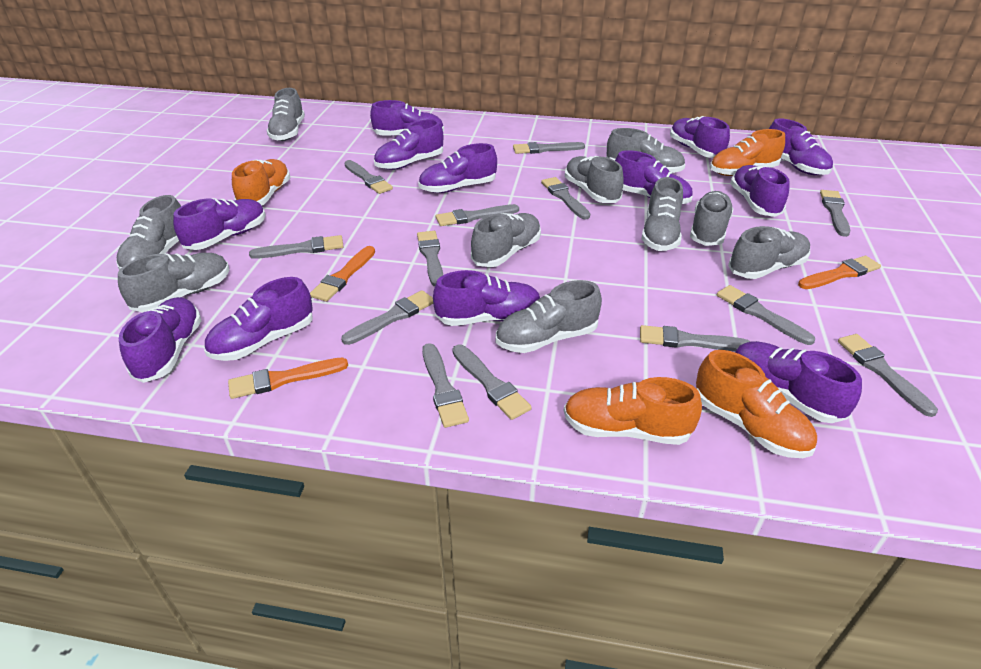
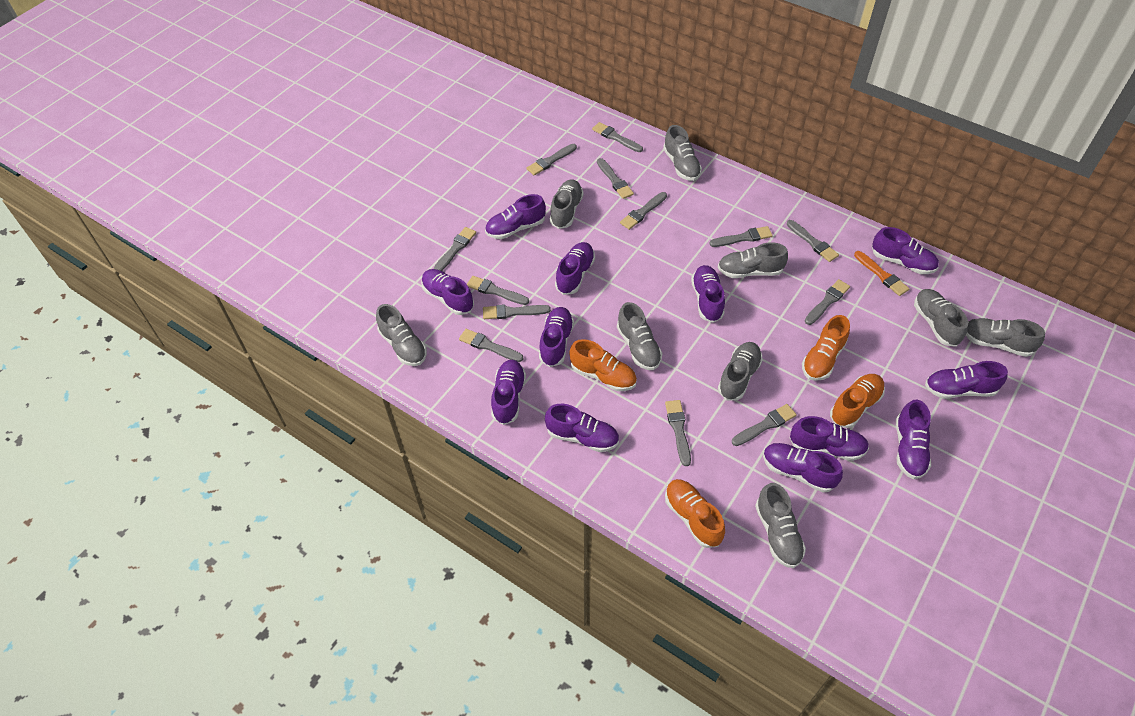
grey shoe: 10 -> 9
orange brush: 3 -> 1

